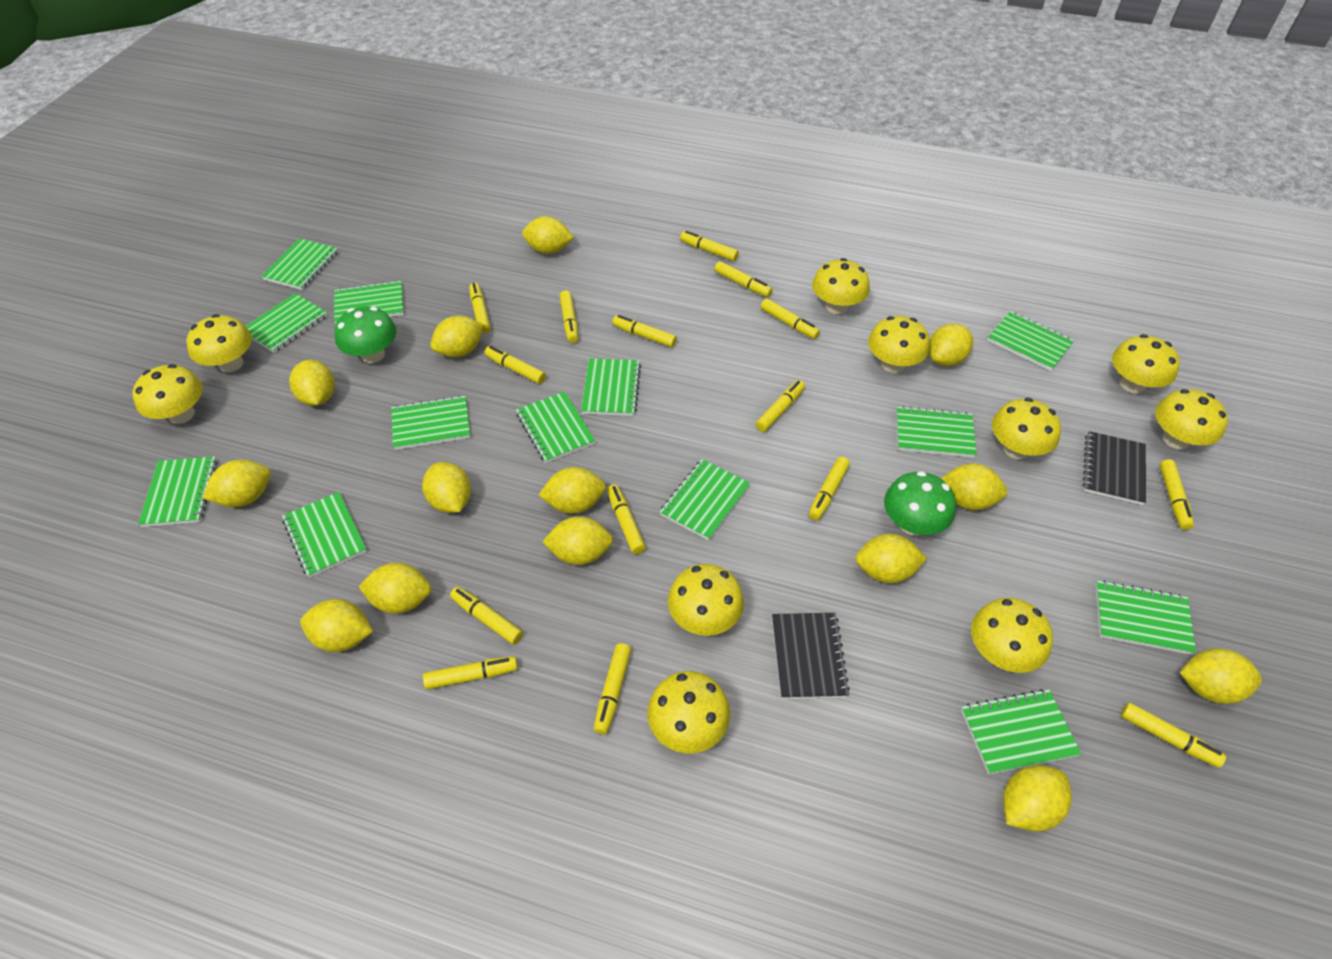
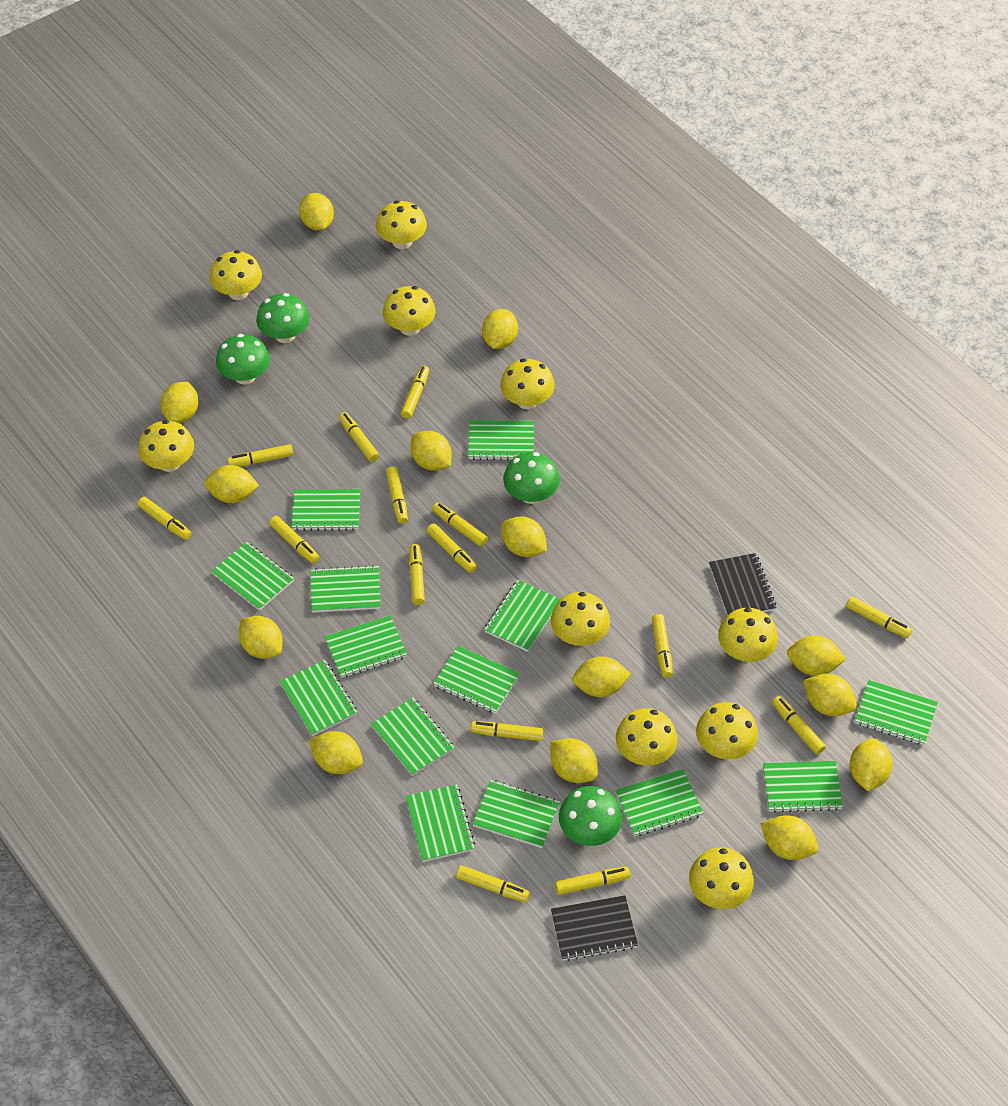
green mushroom: 2 -> 4
green notebook: 13 -> 14

